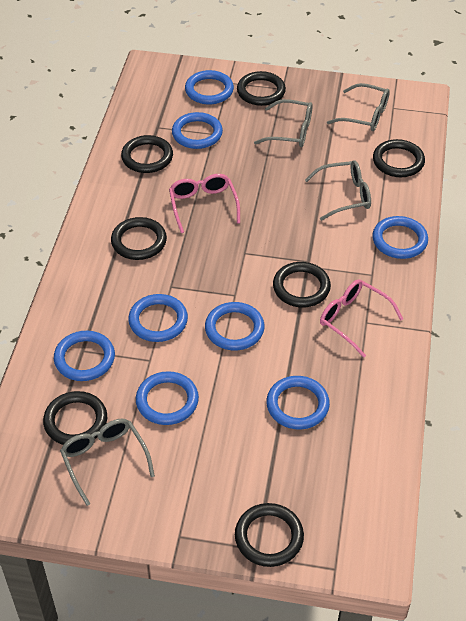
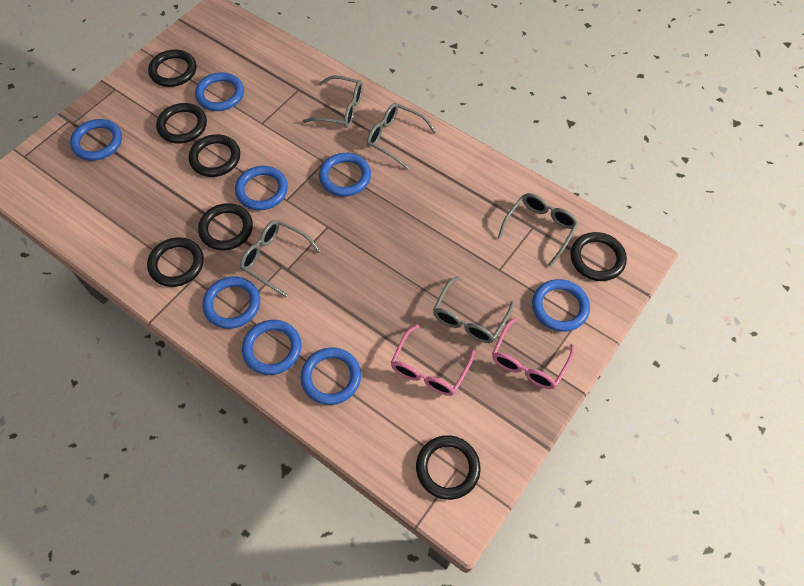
grey glasses: 4 -> 5

